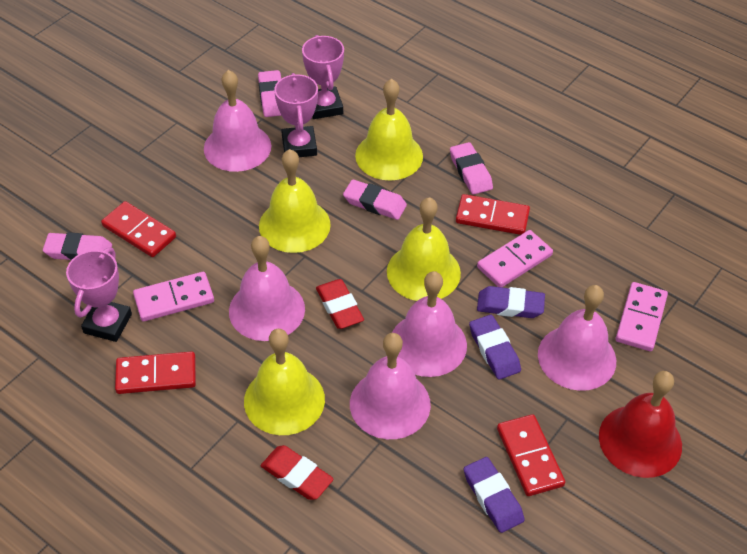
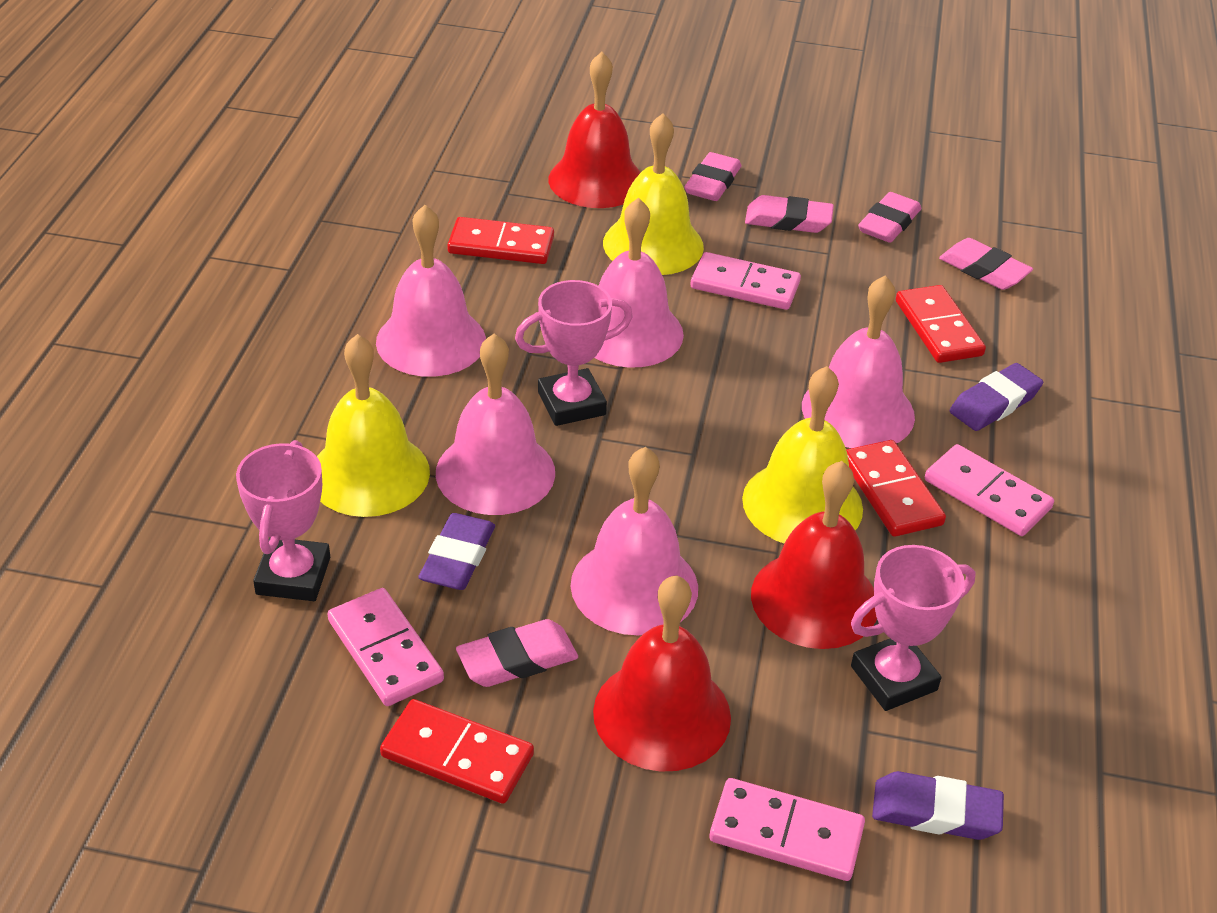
pink domino: 3 -> 4
pink eraser: 4 -> 5
red bell: 1 -> 3
red eraser: 2 -> 0
yellow bell: 4 -> 3

